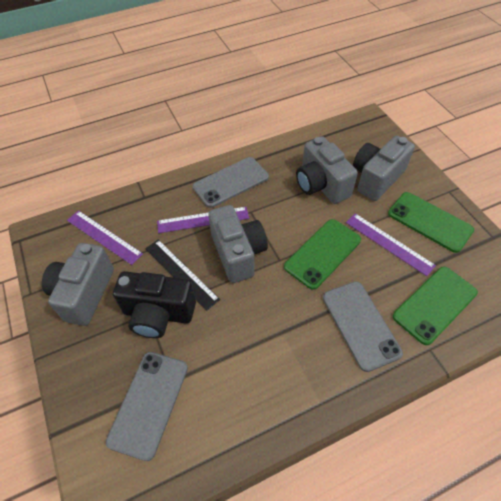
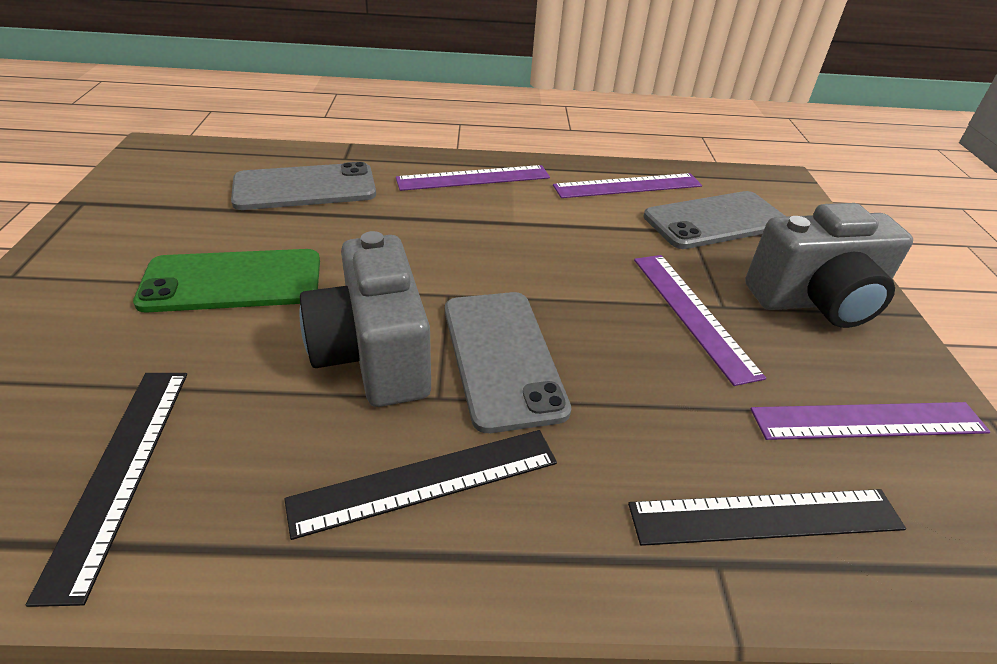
black camera: 1 -> 0
black ruler: 1 -> 3
green phone: 3 -> 1
grey camera: 4 -> 2
purple ruler: 3 -> 4

